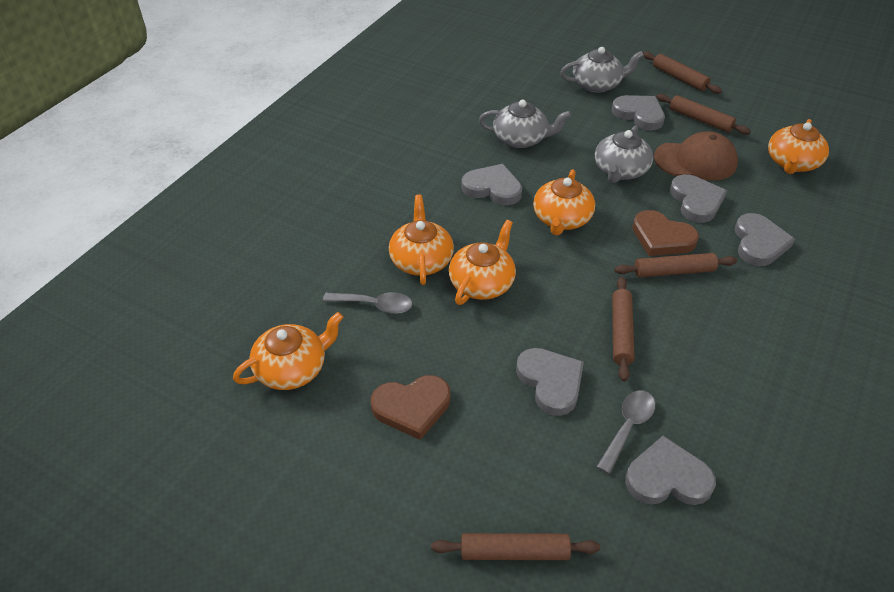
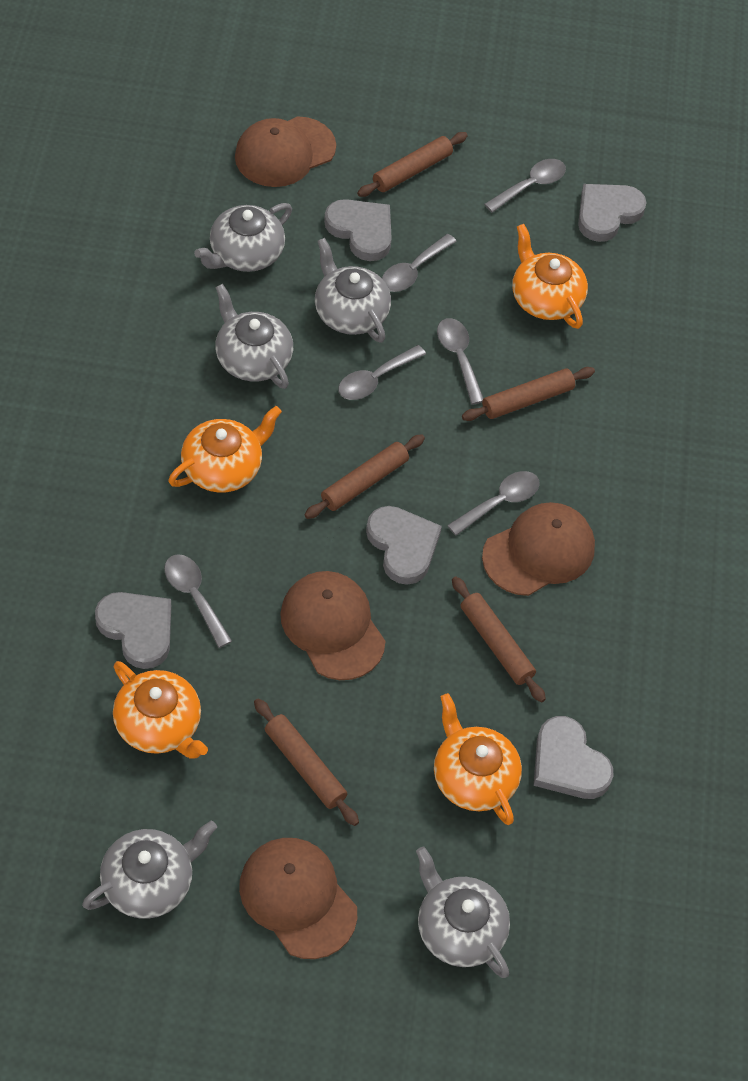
brown cap: 1 -> 4
brown heart: 2 -> 0
grey heart: 6 -> 5
grey spoon: 2 -> 6
grey teapot: 3 -> 5
orange teapot: 5 -> 4

